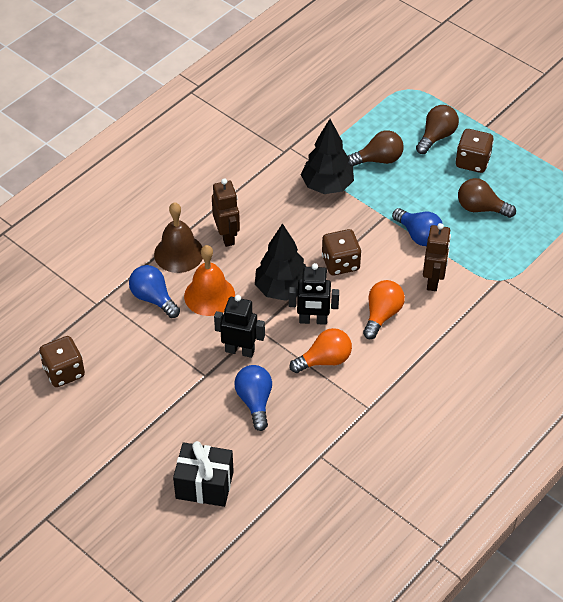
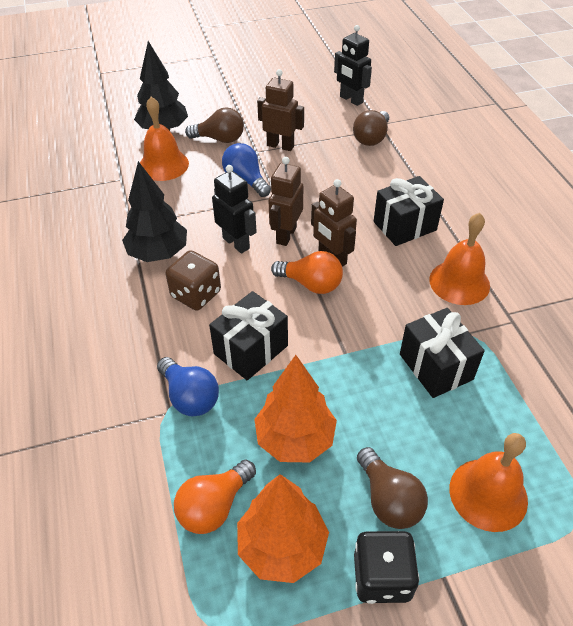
black dice: 0 -> 1
black gift: 1 -> 3
blue light bulb: 3 -> 2
brown bell: 1 -> 0
brown dice: 3 -> 1
brown robot: 2 -> 3
orange bell: 1 -> 3
orange tree: 0 -> 2

